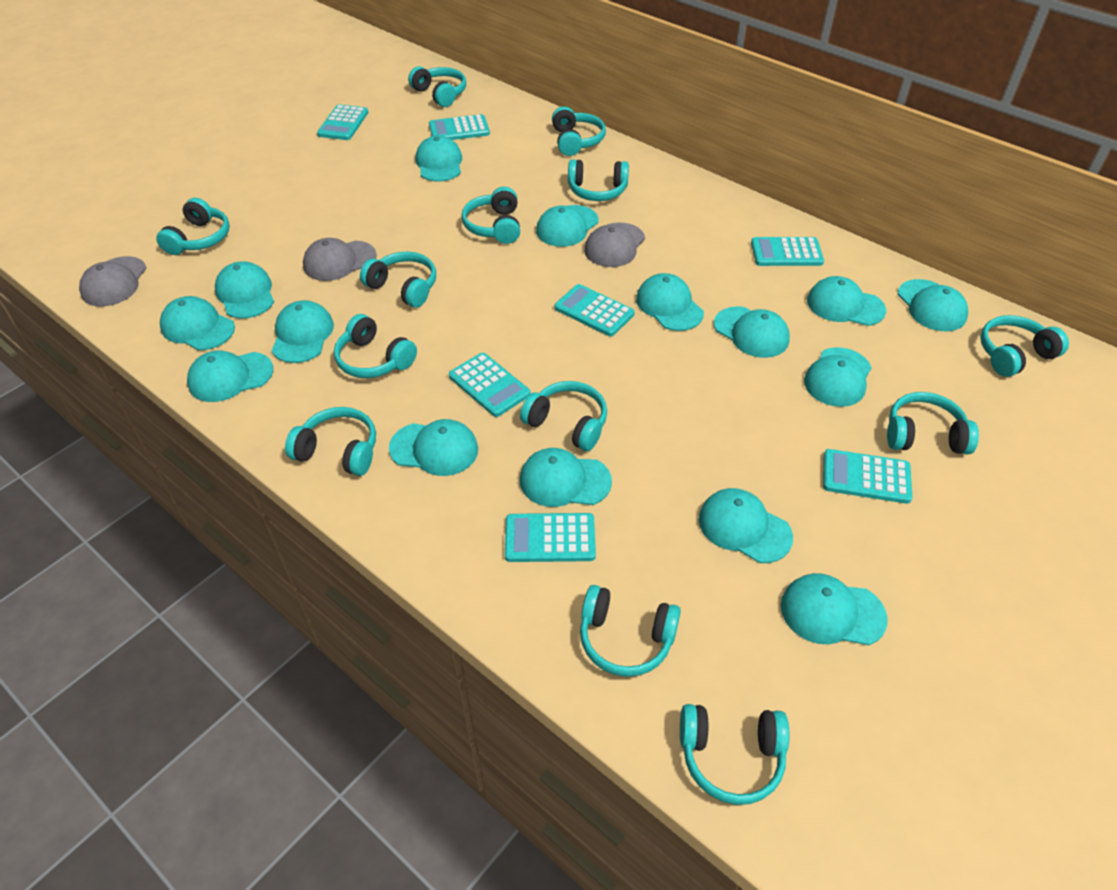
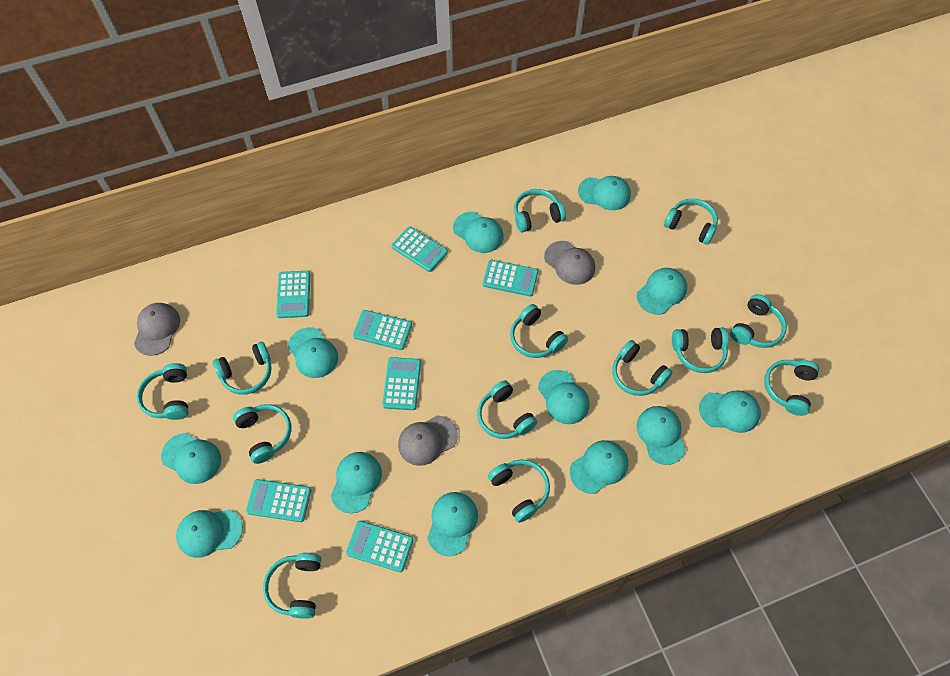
turquoise cap: 15 -> 12

